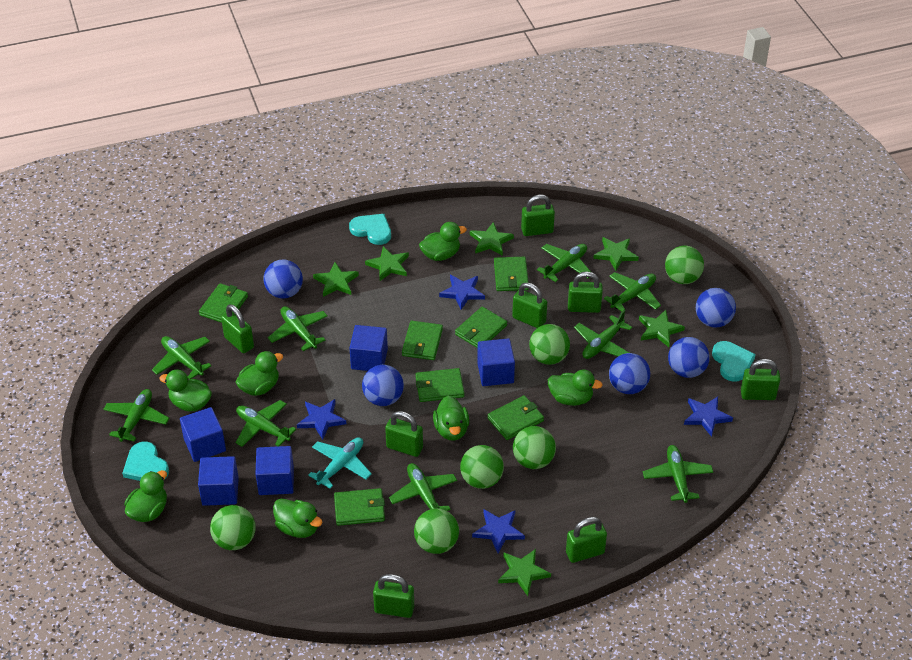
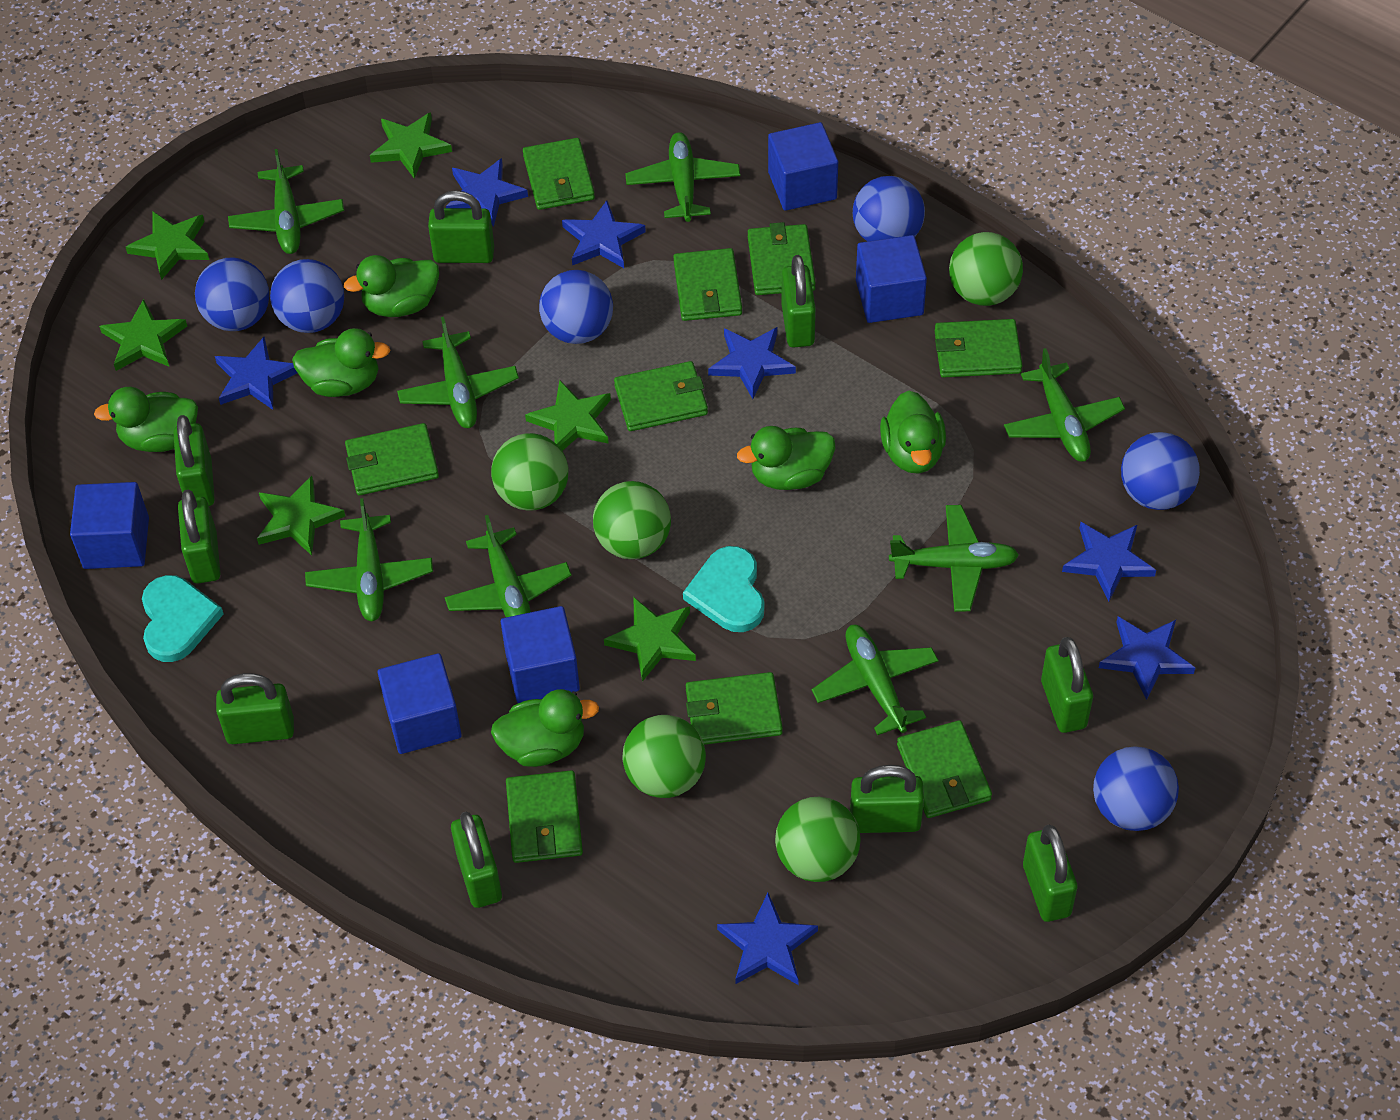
blue ball: 5 -> 6
blue star: 4 -> 7
green ball: 6 -> 5
green duck: 7 -> 6
green padlock: 8 -> 9
green plane: 9 -> 8
green wallet: 7 -> 9
turquoise heart: 3 -> 2
turquoise plane: 1 -> 0

